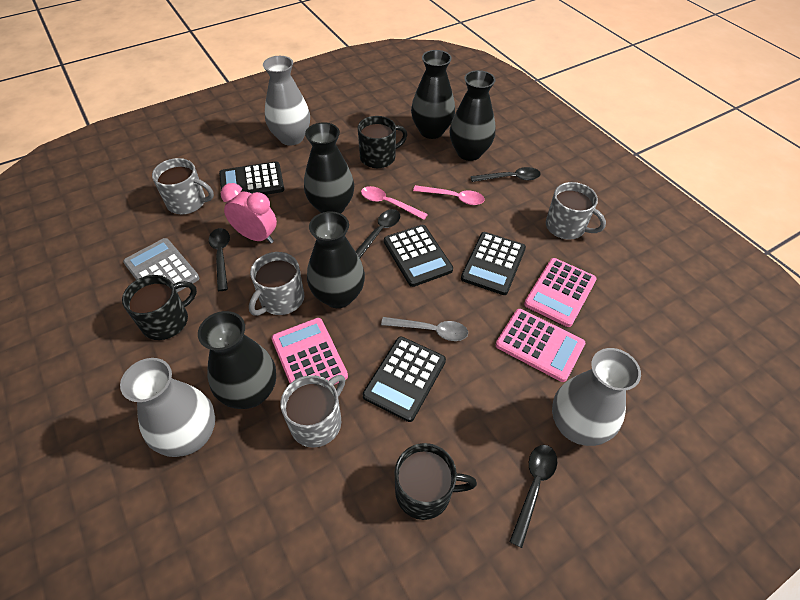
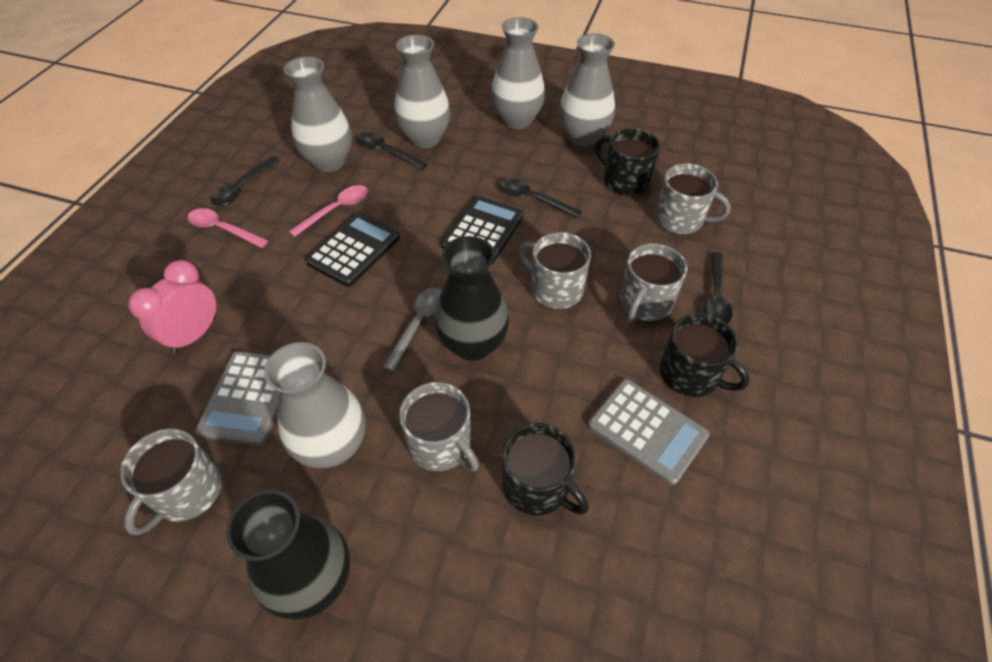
black calculator: 4 -> 2
black vase: 5 -> 2
grey calculator: 1 -> 2
grey mug: 4 -> 5
grey vase: 3 -> 5
pink calculator: 3 -> 0

